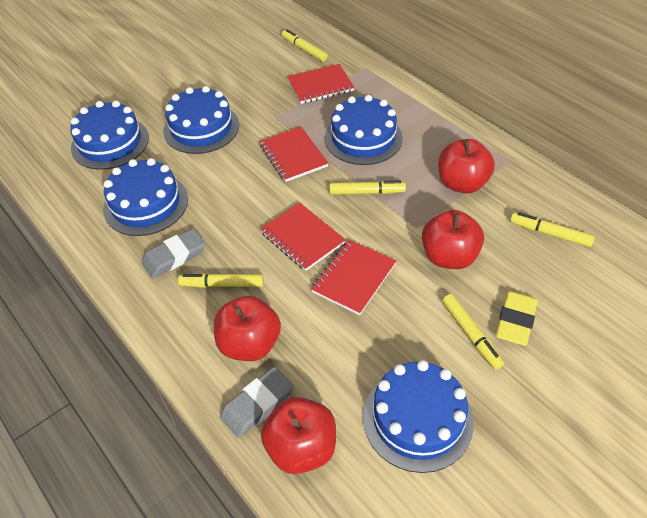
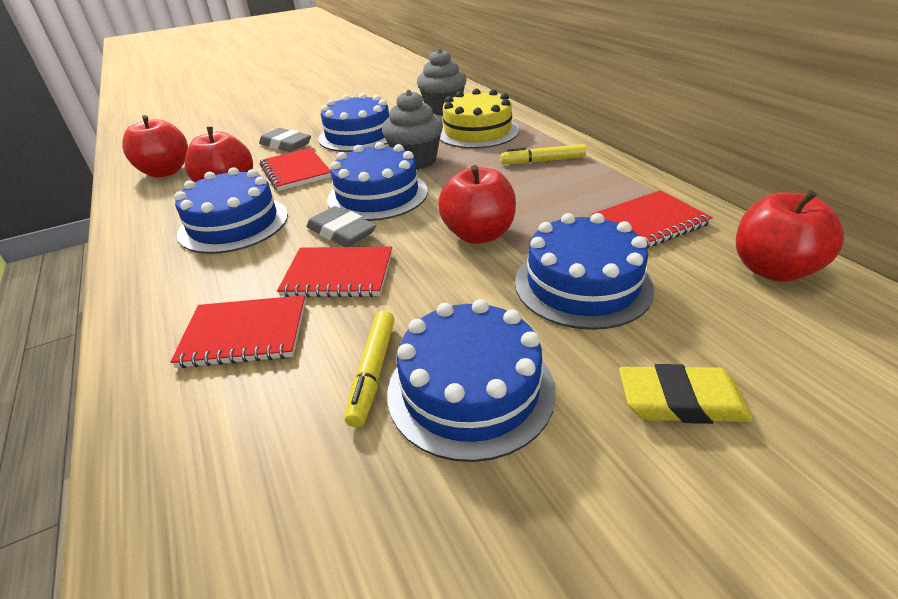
grey cupcake: 0 -> 2
yellow cake: 0 -> 1
yellow marker: 5 -> 2

